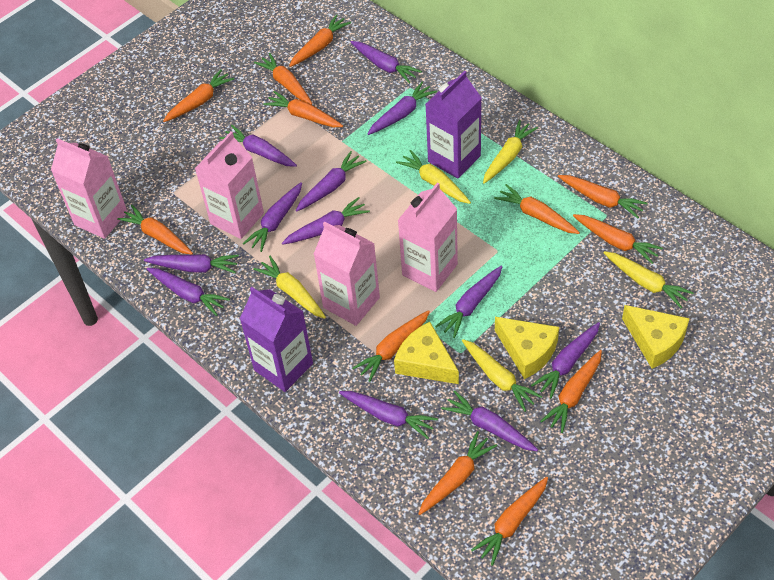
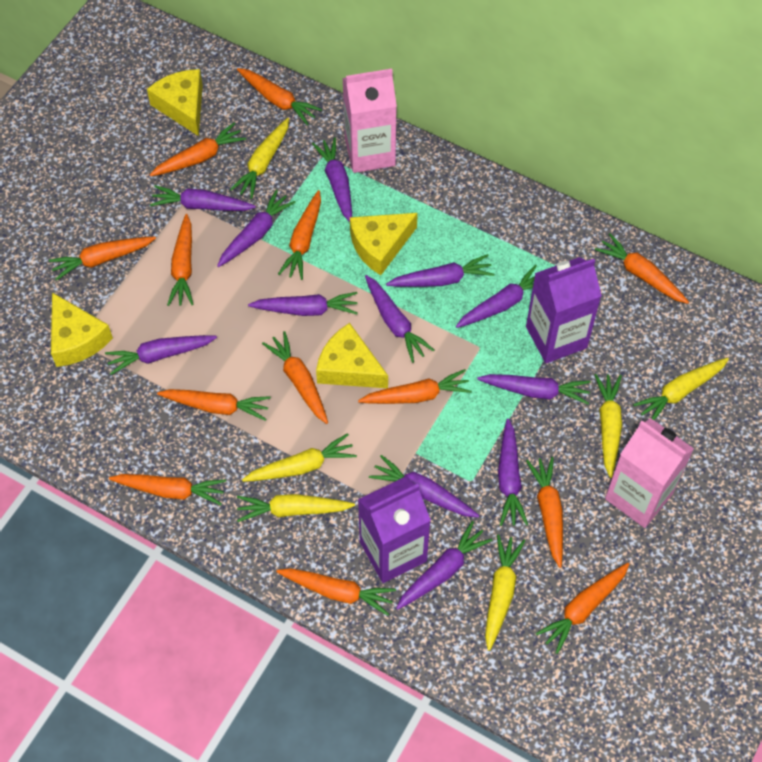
orange carrot: 12 -> 13
pink carton: 4 -> 2
yellow carrot: 5 -> 6
yellow cheese: 3 -> 4

